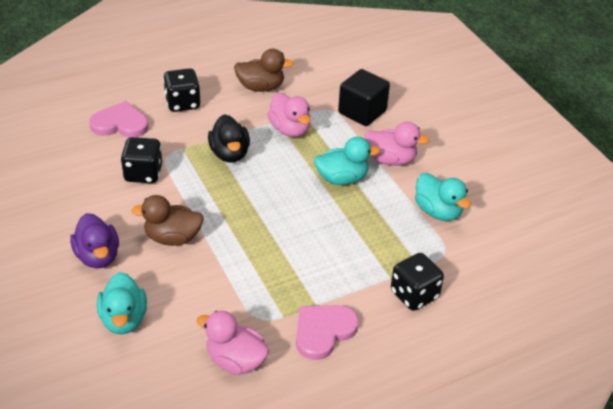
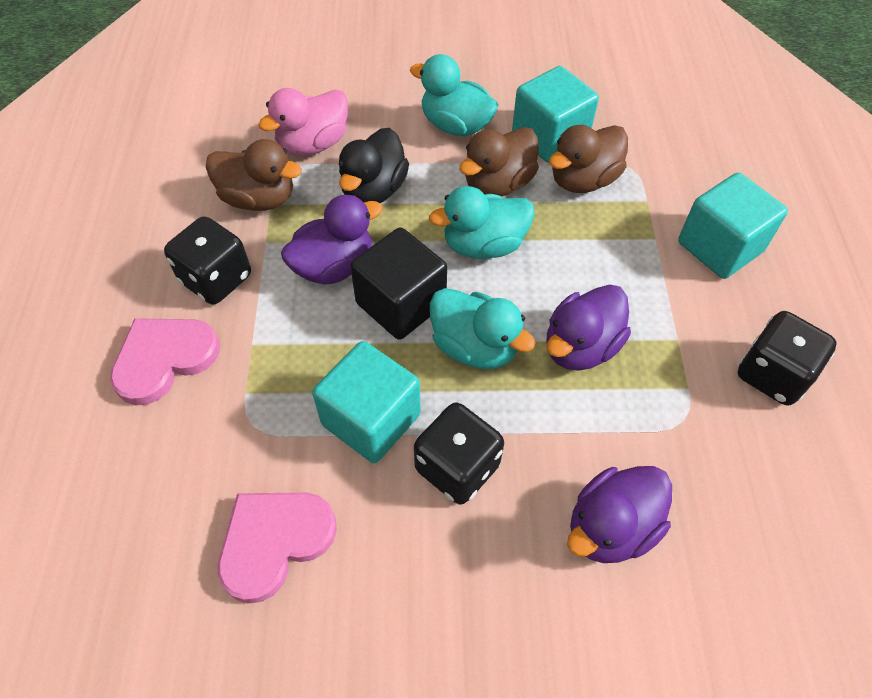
brown duck: 2 -> 3
pink duck: 3 -> 1
purple duck: 1 -> 3
turquoise cube: 0 -> 3

